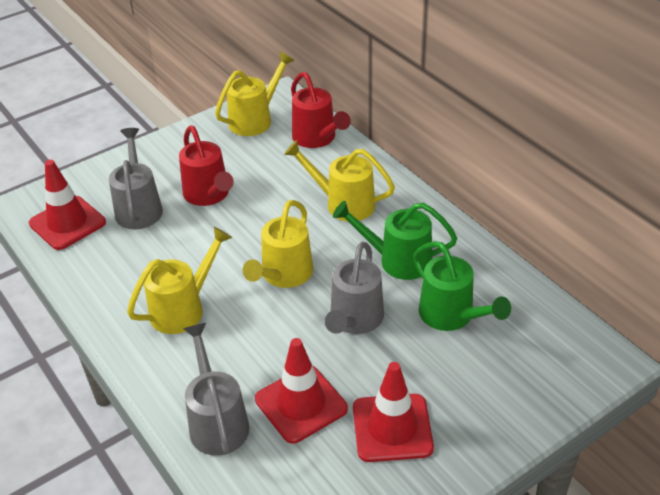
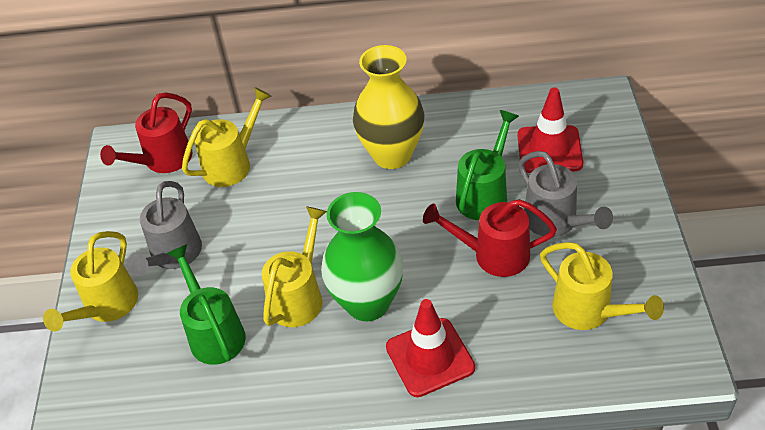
green vase: 0 -> 1
grey watering can: 3 -> 2
red traffic cone: 3 -> 2
yellow vase: 0 -> 1

